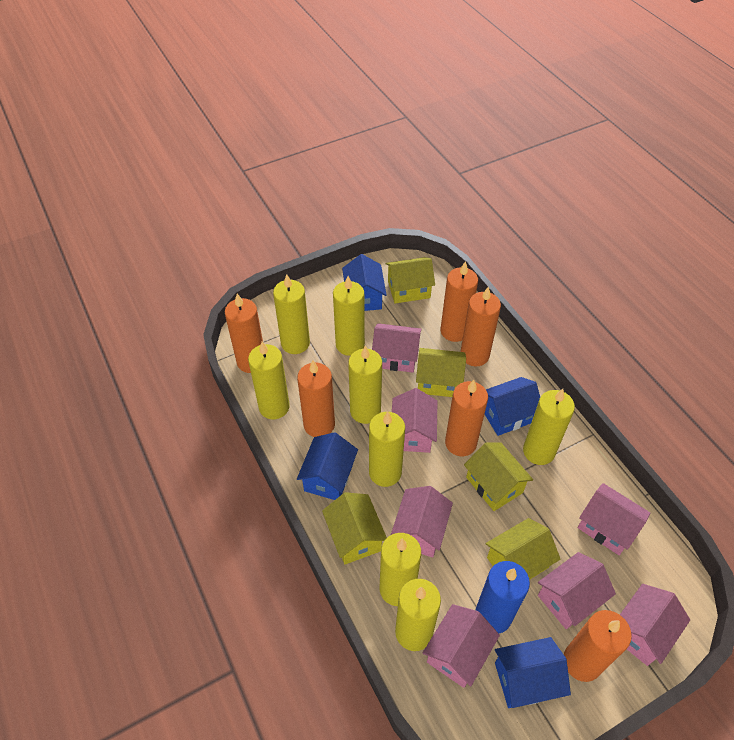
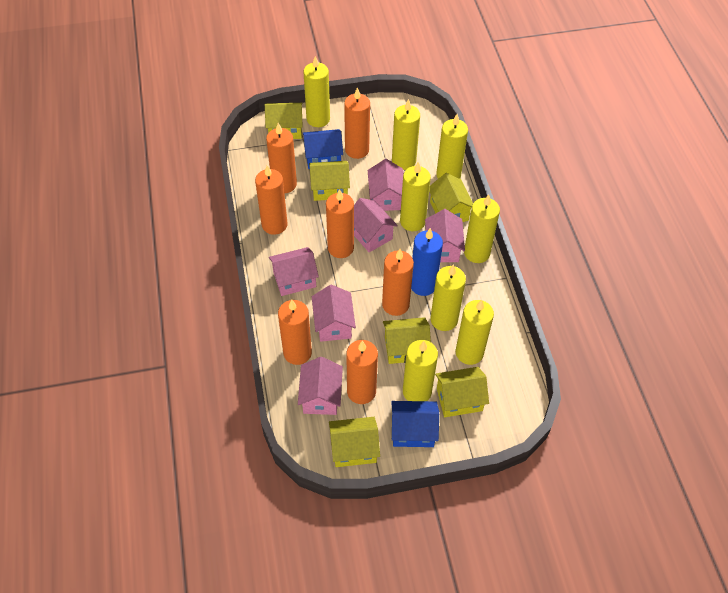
blue house: 4 -> 2
orange candle: 6 -> 7
pink house: 7 -> 6
yellow house: 5 -> 6

